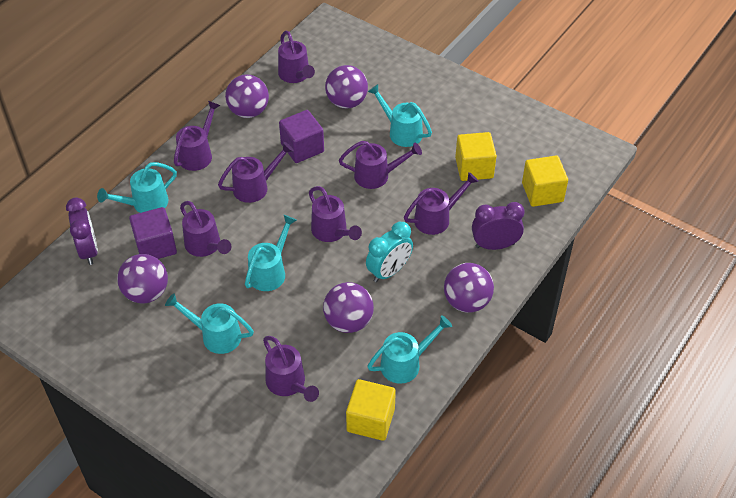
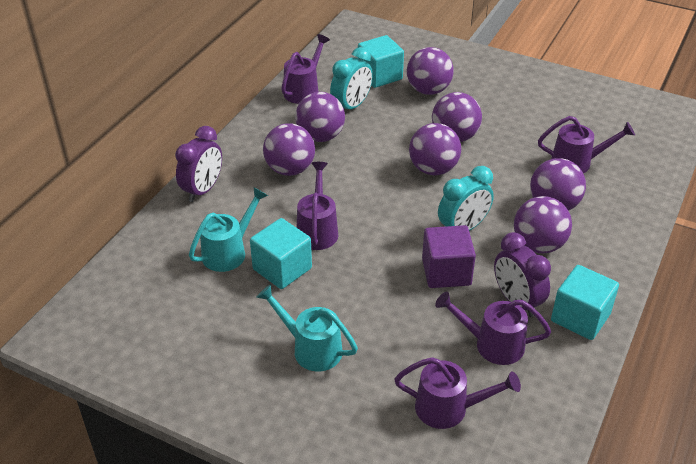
purple ball: 5 -> 7
purple cube: 2 -> 1
purple watering can: 8 -> 5
turquoise clock: 1 -> 2
turquoise cube: 0 -> 3
turquoise watering can: 5 -> 2
yellow cube: 3 -> 0

